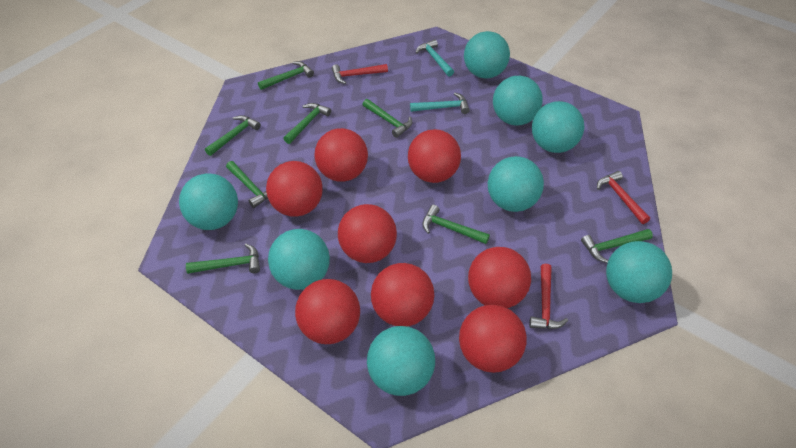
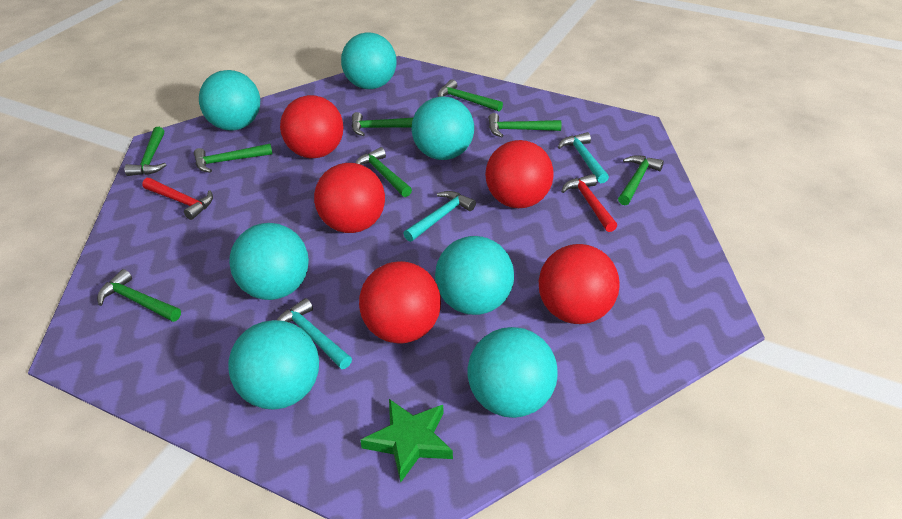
green star: 0 -> 1
red ball: 8 -> 5
red hammer: 3 -> 2
turquoise ball: 8 -> 7
turquoise hammer: 2 -> 3

